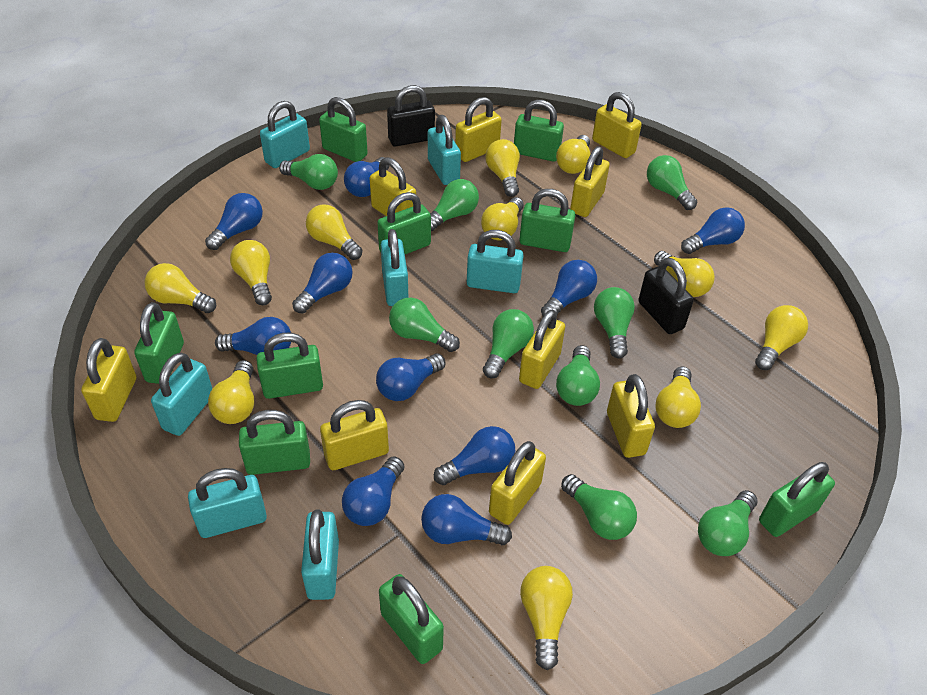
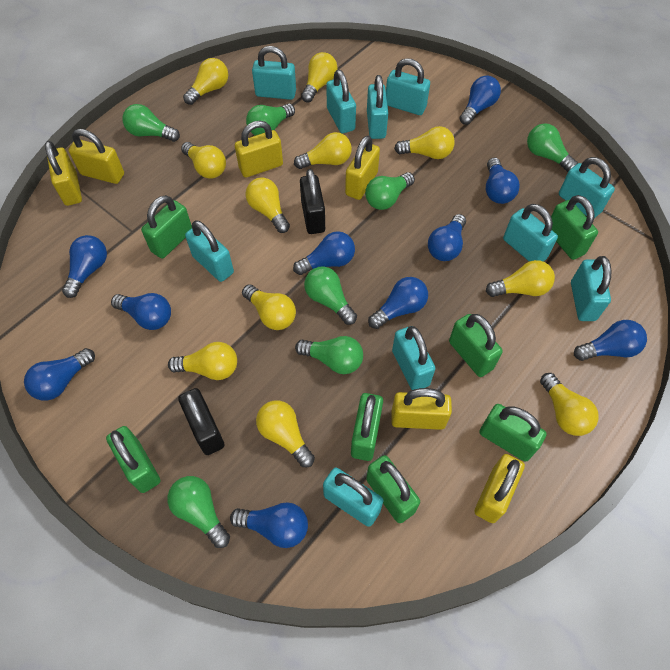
green light bulb: 9 -> 7
green padlock: 9 -> 7
turquoise padlock: 7 -> 10
yellow padlock: 9 -> 6

